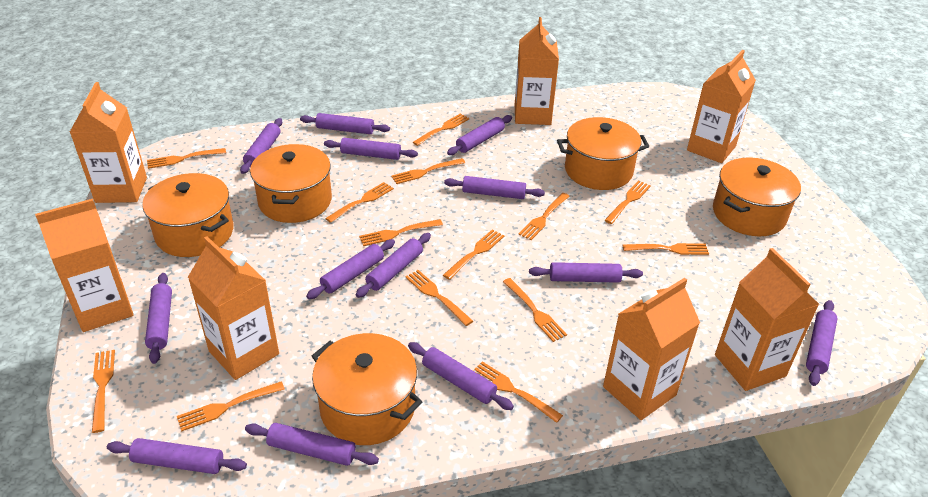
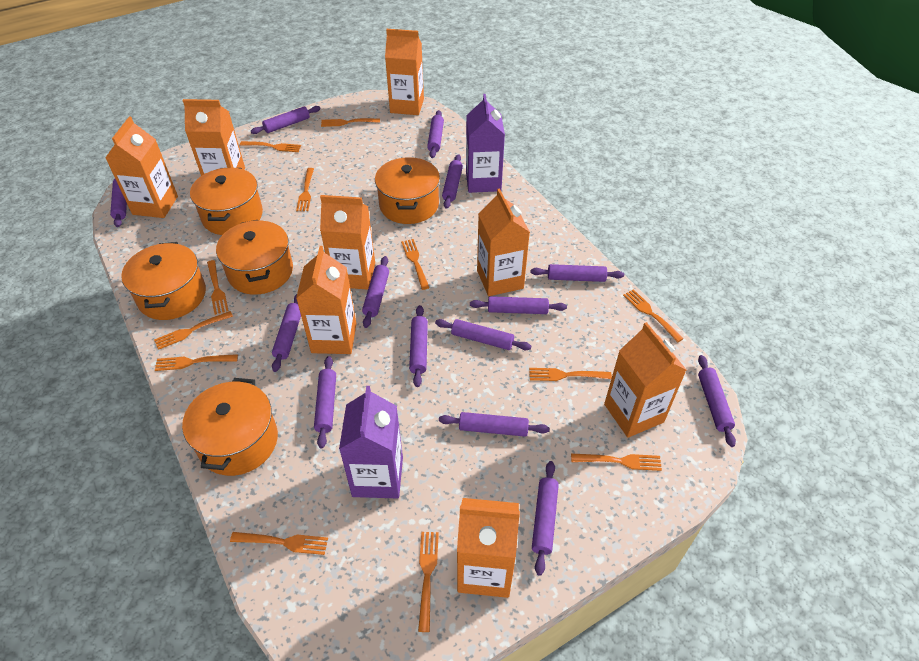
orange carton: 7 -> 8
orange fork: 14 -> 12
purple carton: 0 -> 2
purple rolling pin: 13 -> 14

